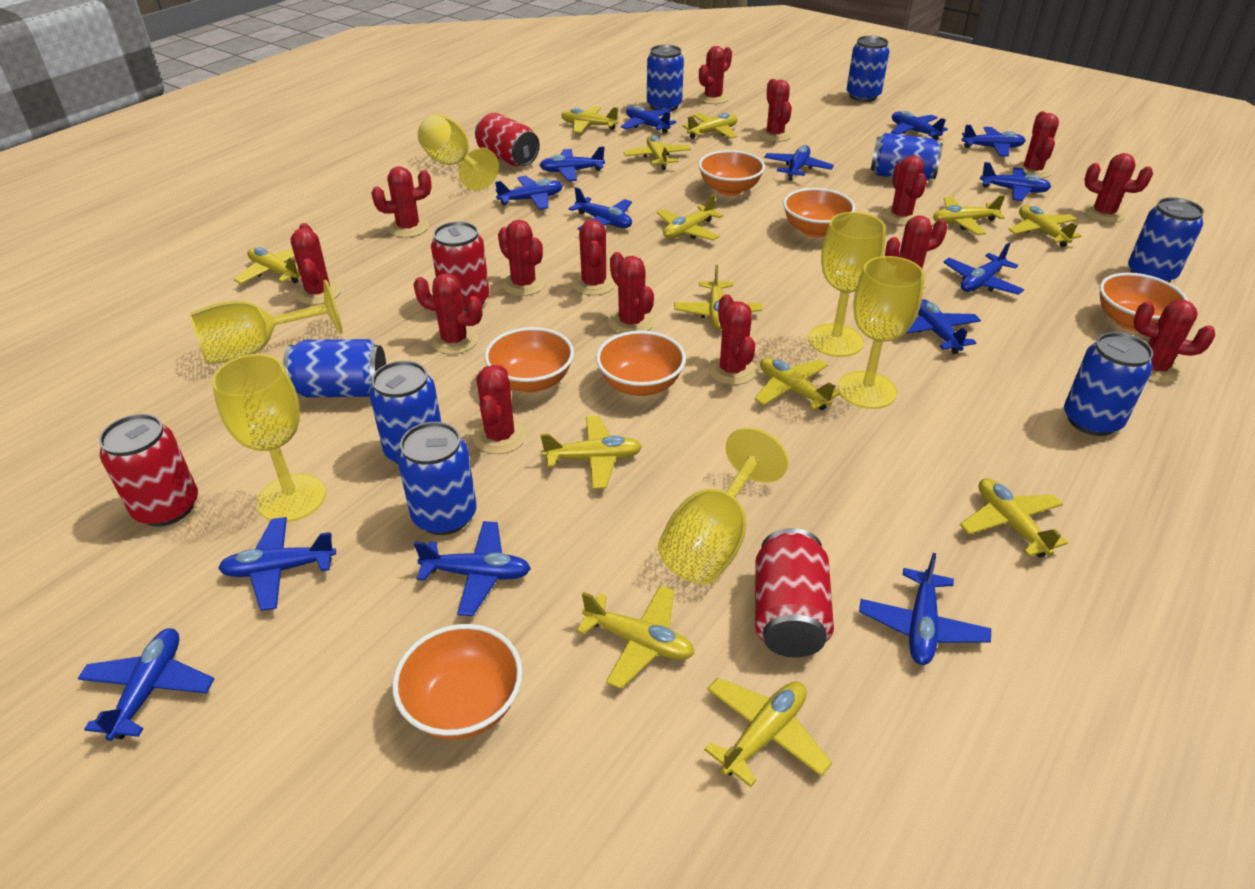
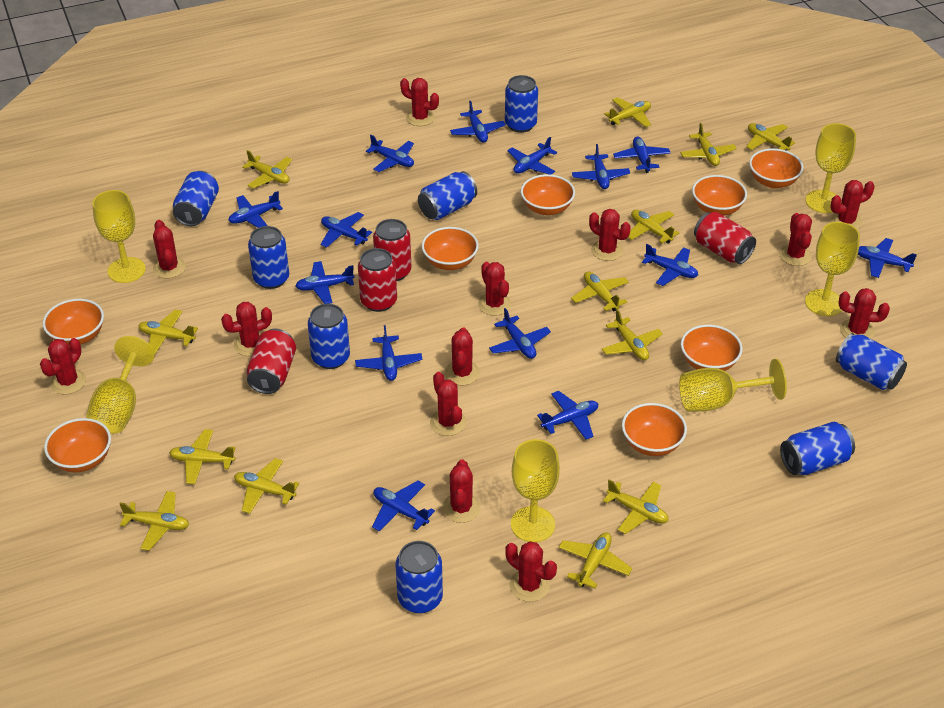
orange bowl: 6 -> 8
red cactus: 15 -> 13

